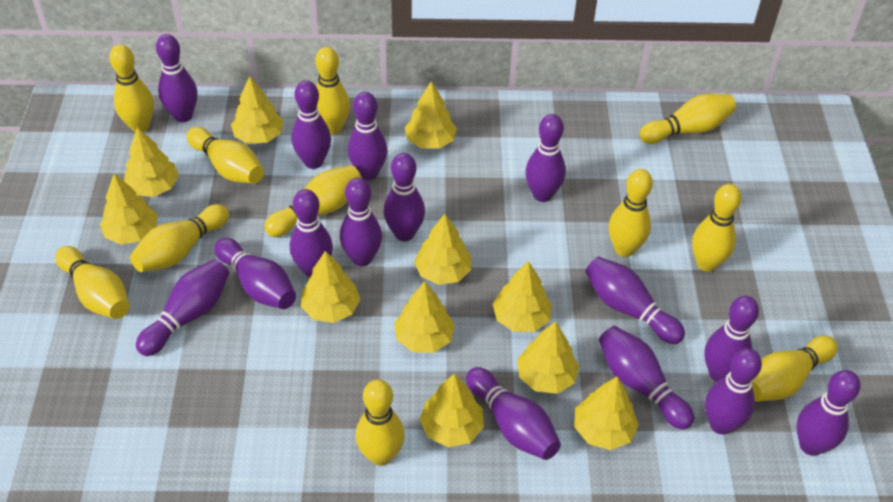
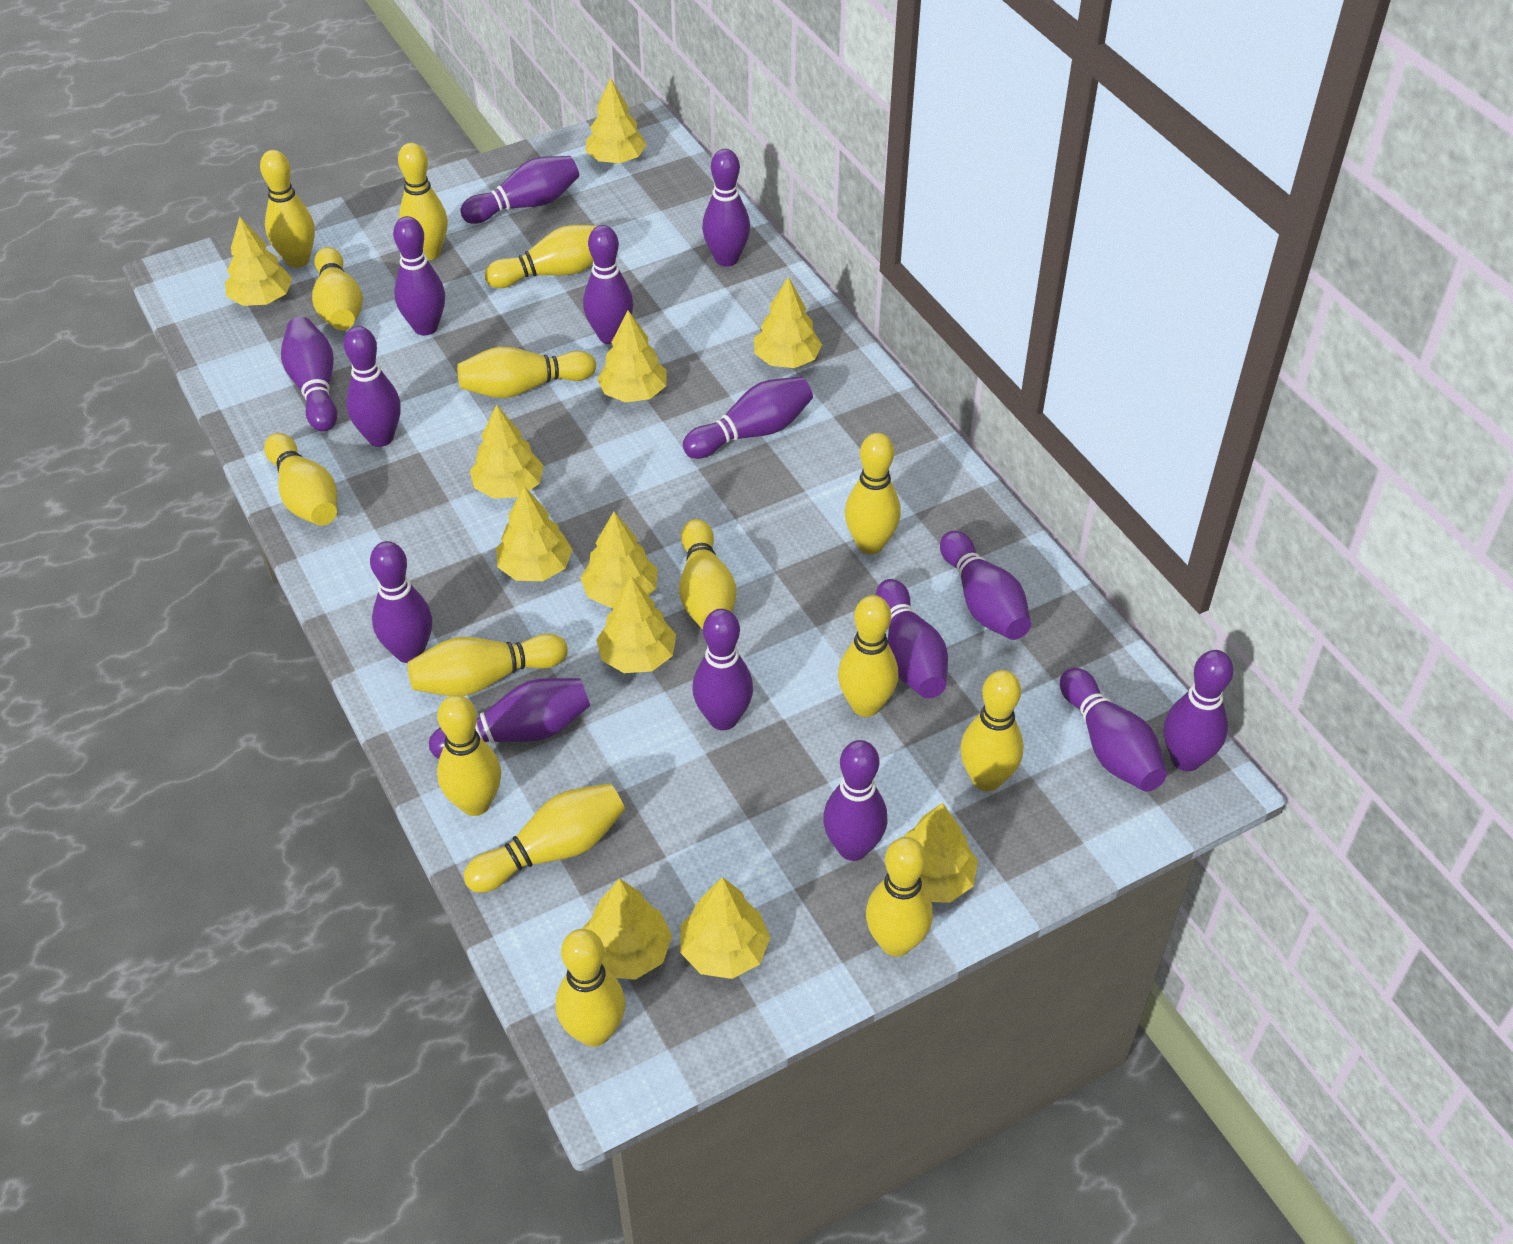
yellow bowling pin: 11 -> 15

